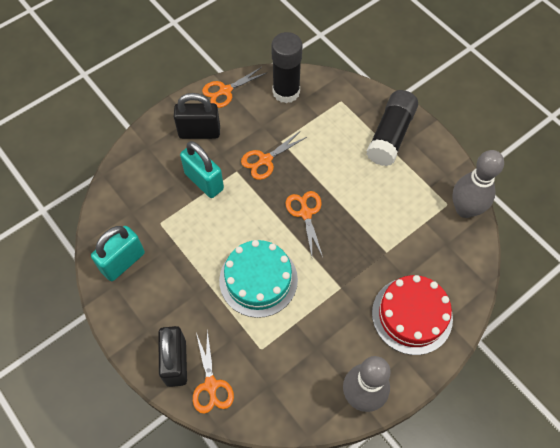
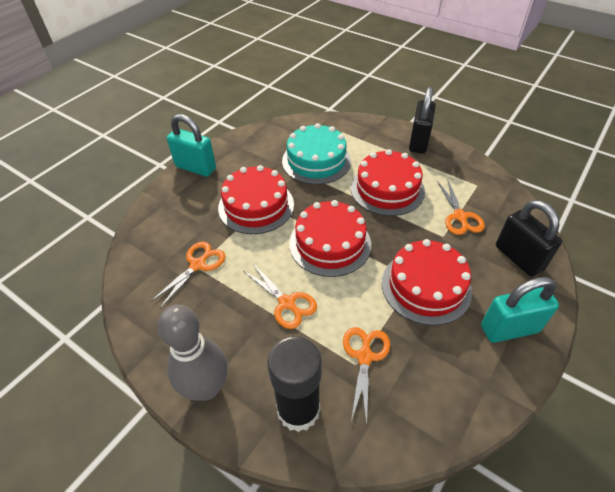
black glue stick: 2 -> 1
grey bowling pin: 2 -> 1
red cake: 1 -> 4

